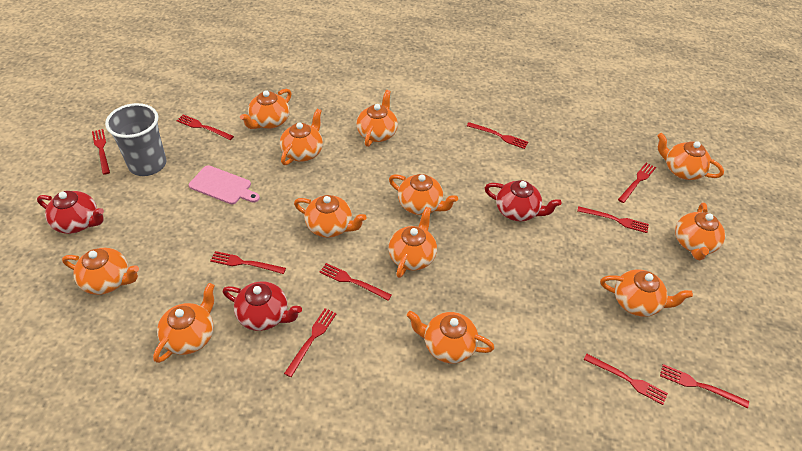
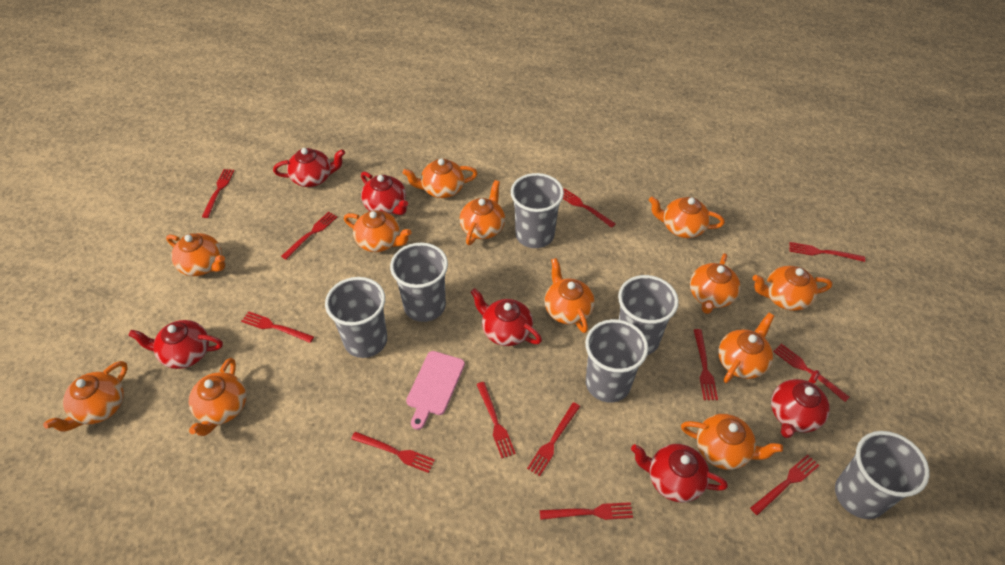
grey cup: 1 -> 6
red fork: 10 -> 12
red teapot: 3 -> 6

